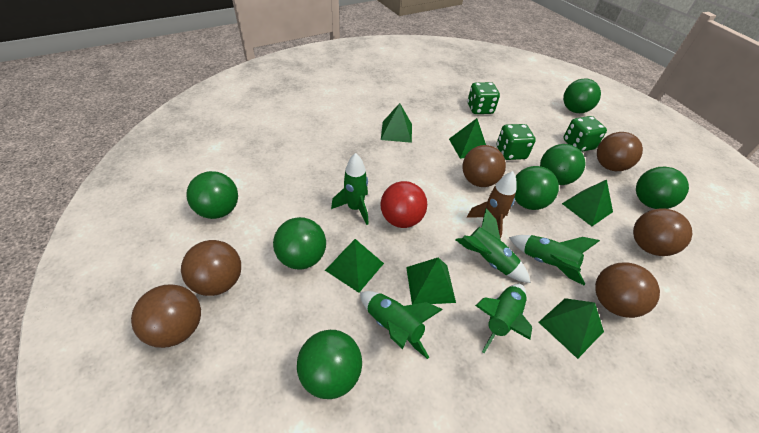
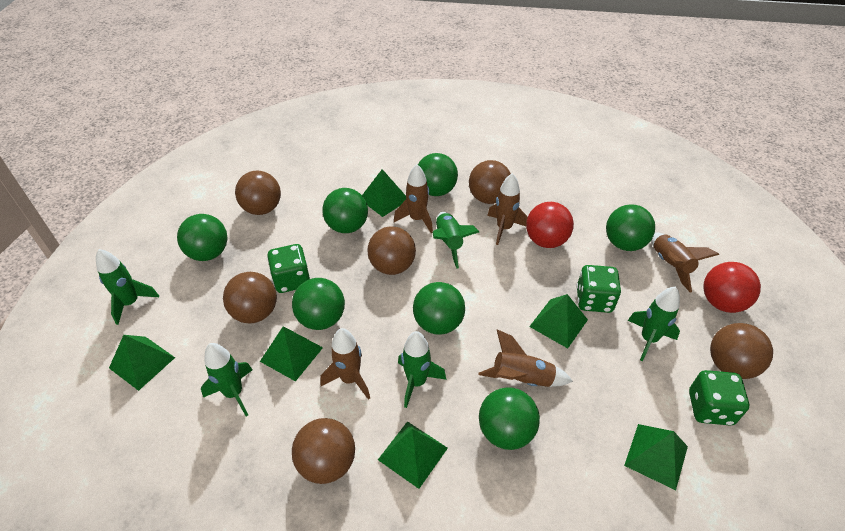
brown rocket: 1 -> 5
red ball: 1 -> 2

